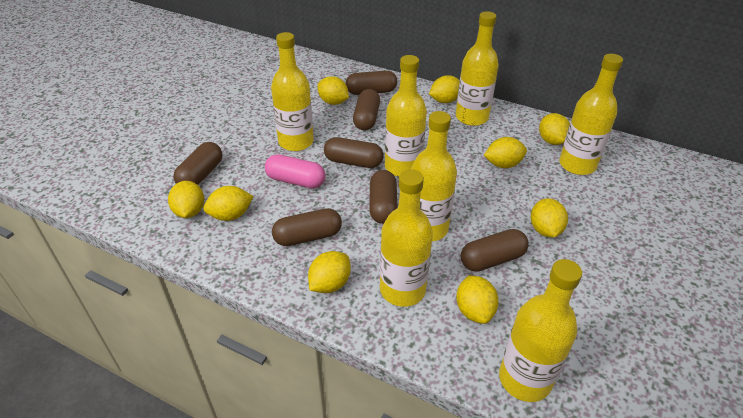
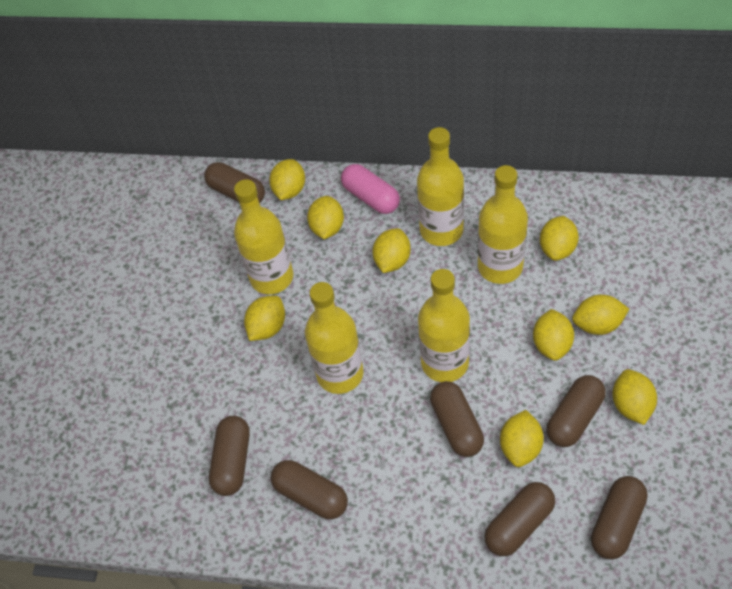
yellow bottle: 7 -> 5

